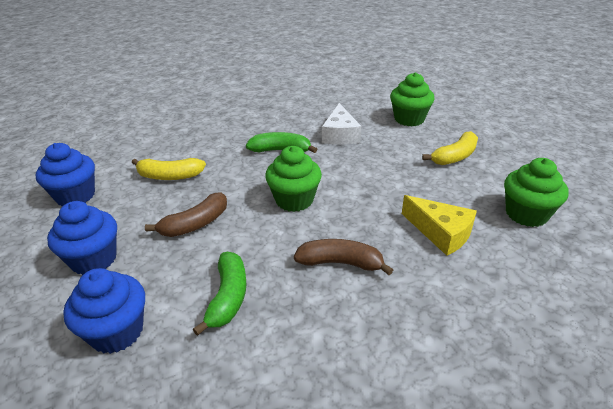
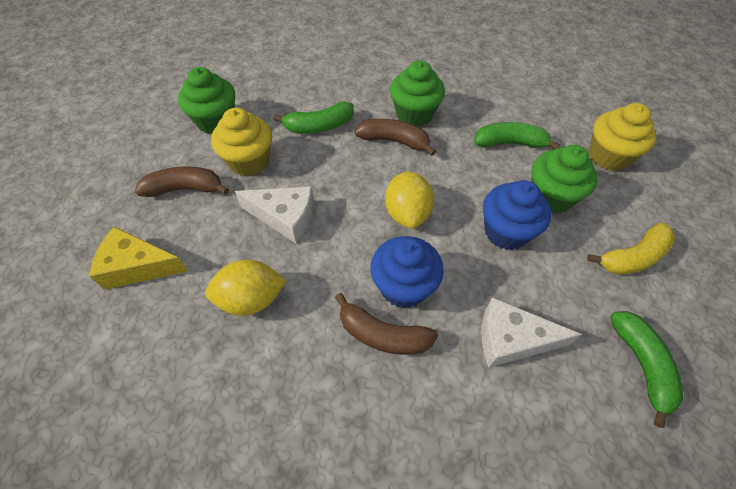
blue cupcake: 3 -> 2
brown banana: 2 -> 3
green banana: 2 -> 3
white cheese: 1 -> 2
yellow banana: 2 -> 1
yellow cupcake: 0 -> 2
yellow lemon: 0 -> 2

